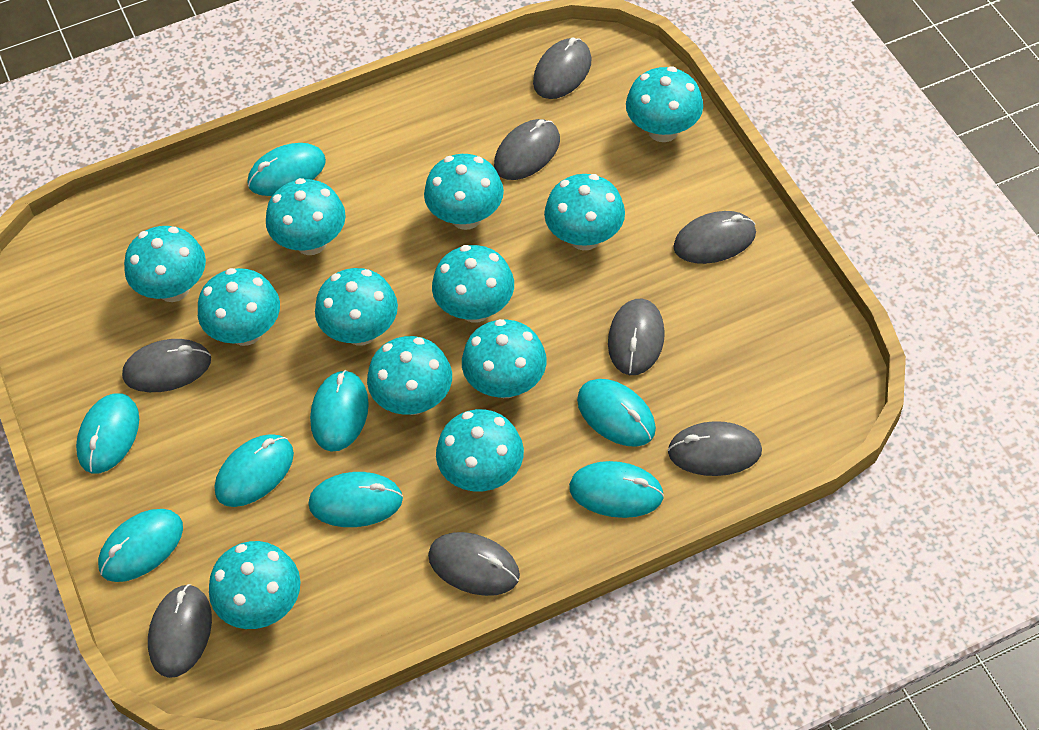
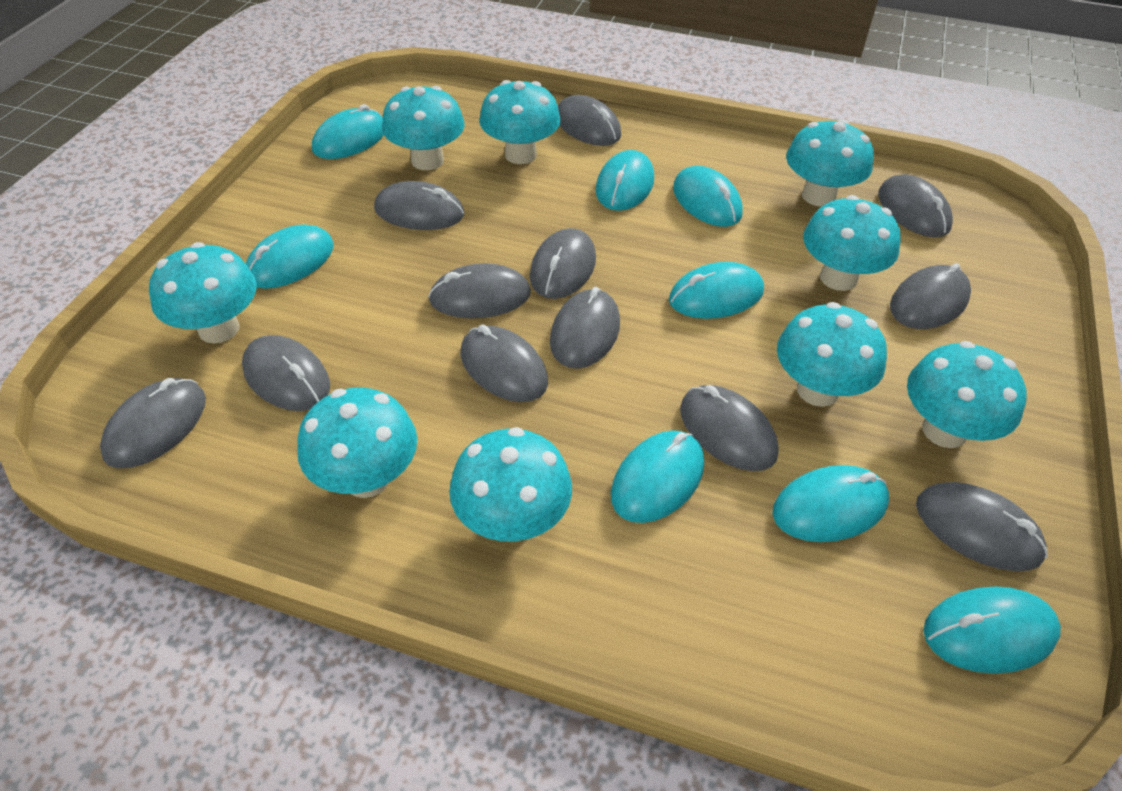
grey mouse: 8 -> 12
turquoise mushroom: 12 -> 9

